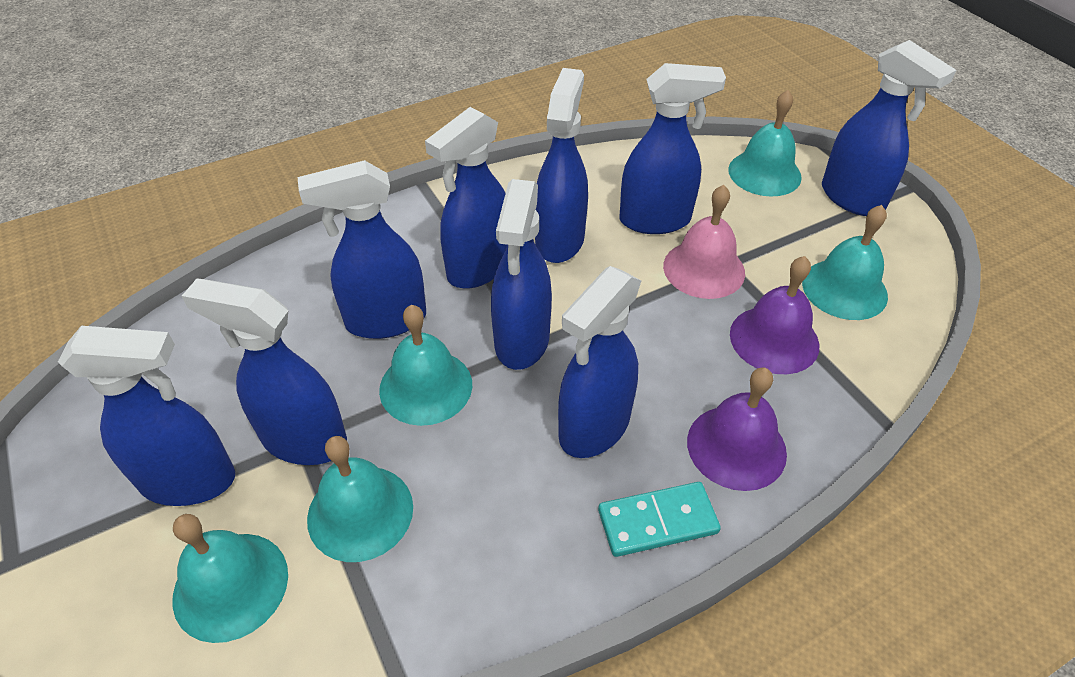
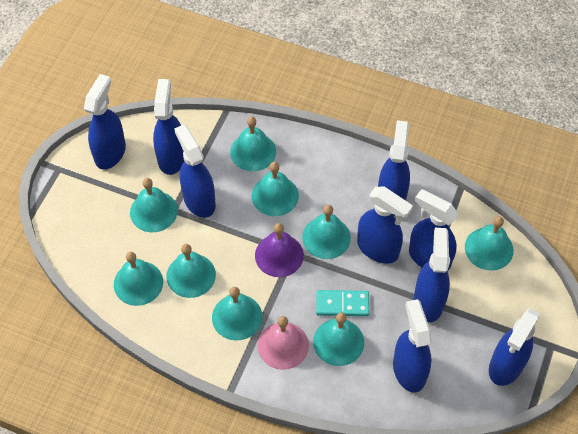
purple bell: 2 -> 1
turquoise bell: 5 -> 9

